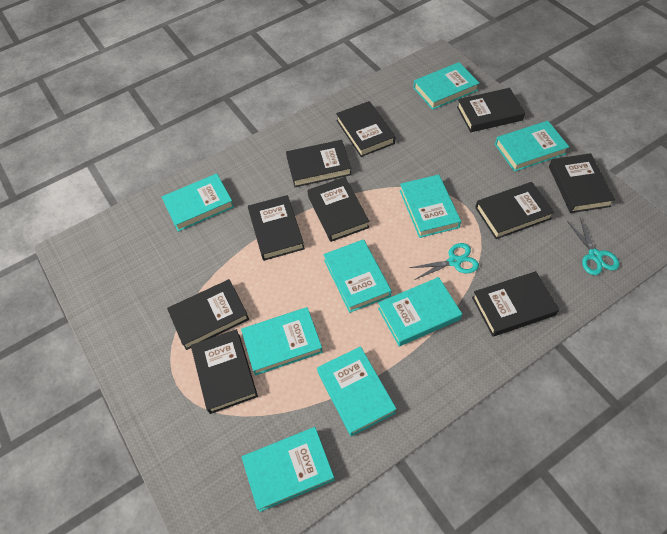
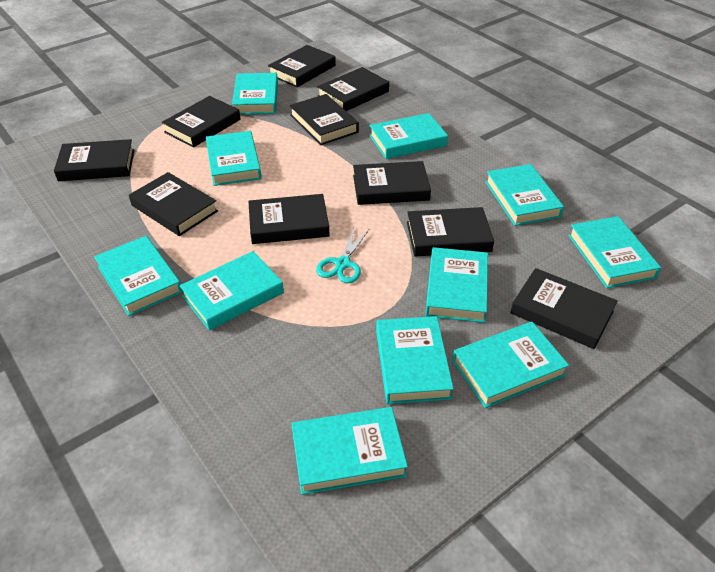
turquoise book: 9 -> 11
turquoise scissors: 2 -> 1

